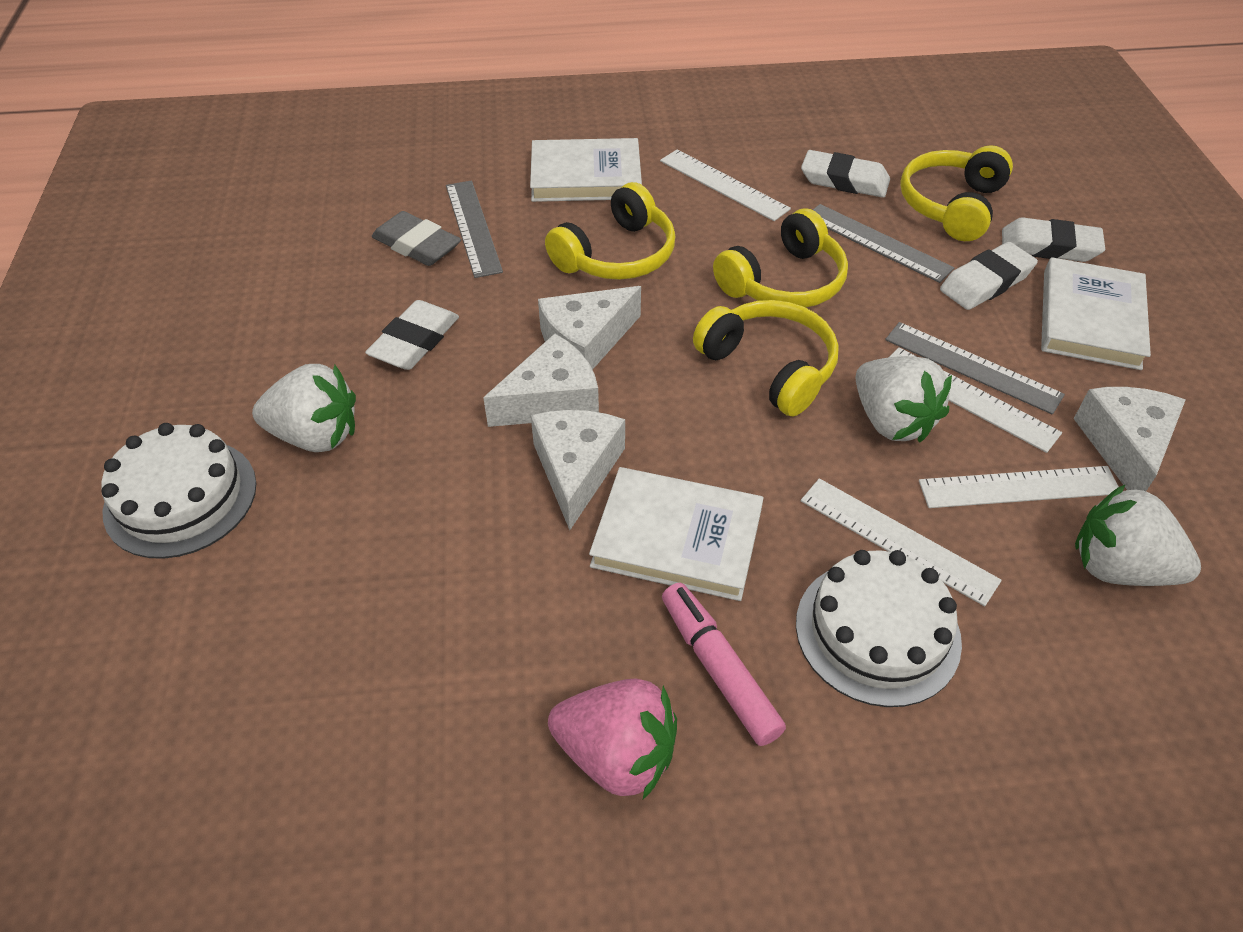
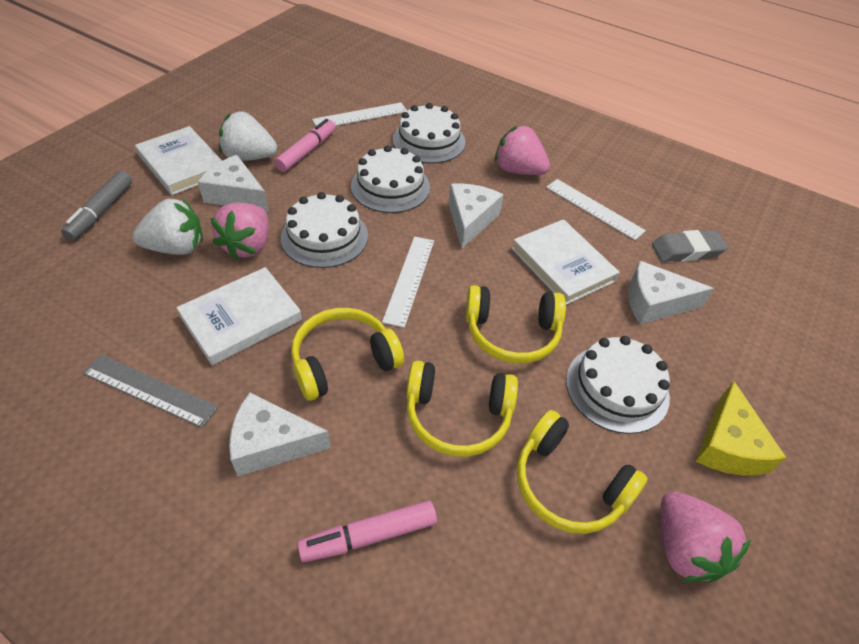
grey marker: 0 -> 1
grey ruler: 3 -> 1
pink marker: 1 -> 2
pink strawberry: 1 -> 3
white cake: 2 -> 4
white eraser: 4 -> 0
white ruler: 4 -> 3
white strawberry: 3 -> 2
yellow cheese: 0 -> 1

